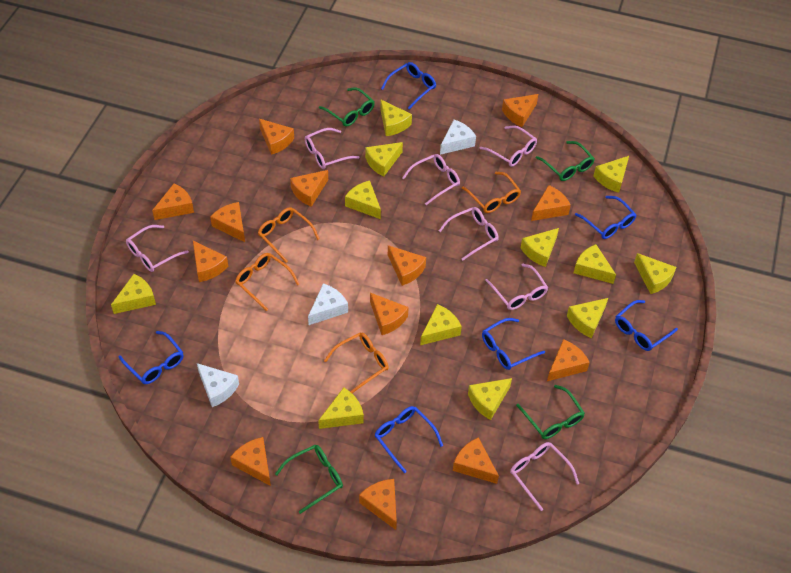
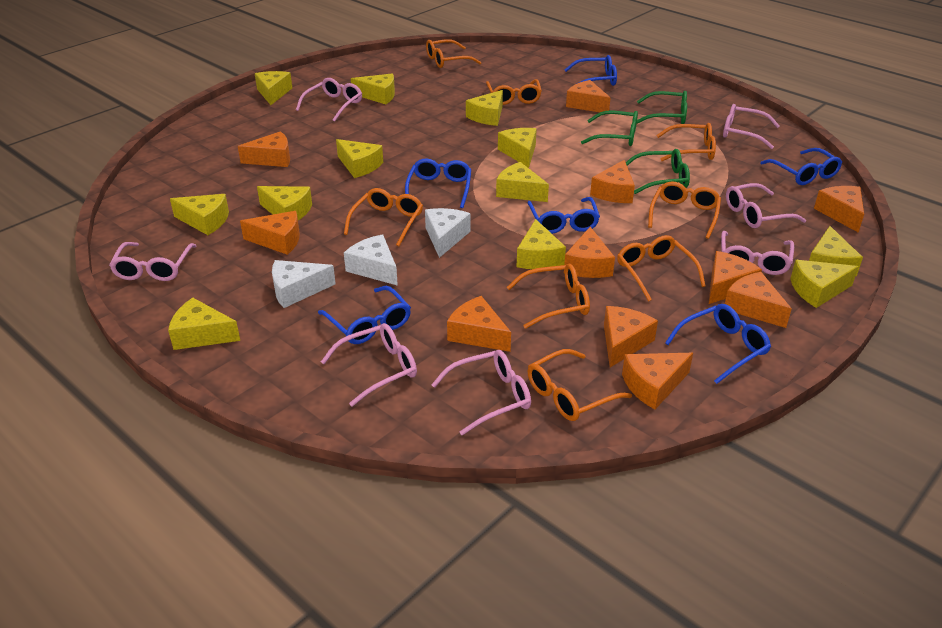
green glasses: 4 -> 3
orange cheese: 13 -> 11
orange glasses: 4 -> 8

